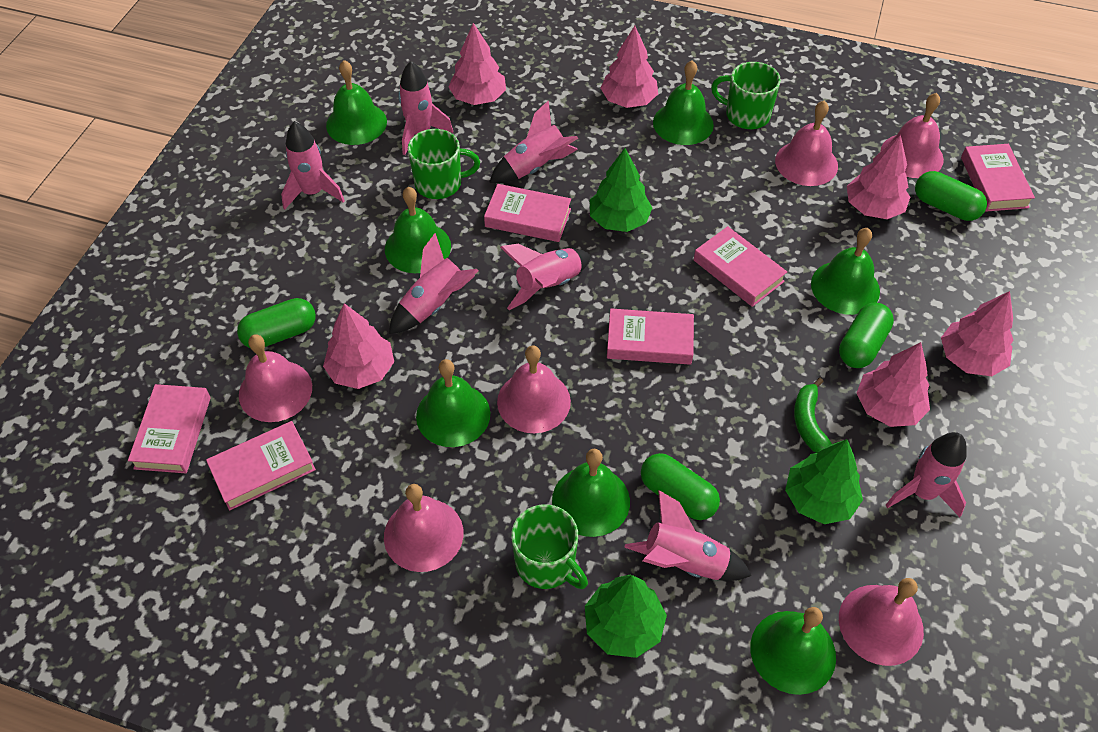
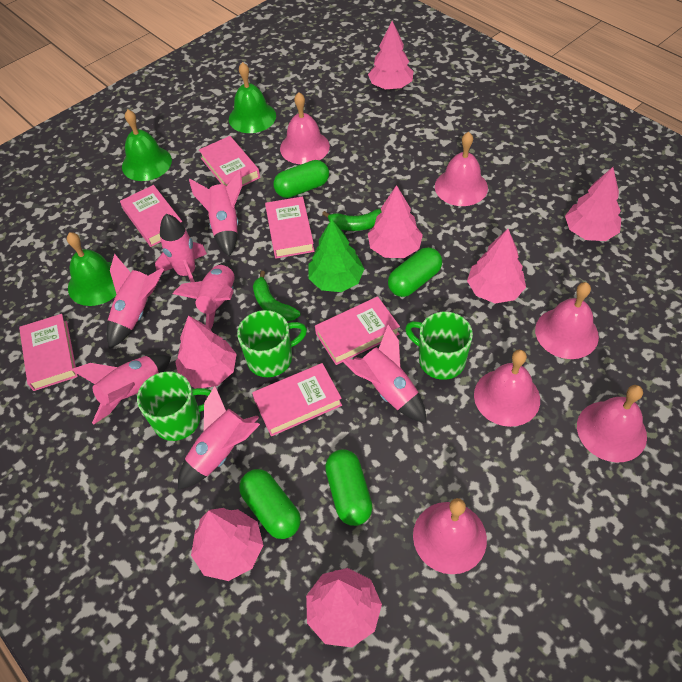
green banana: 1 -> 2
green bell: 7 -> 3
green tree: 3 -> 1
pink tree: 6 -> 7

